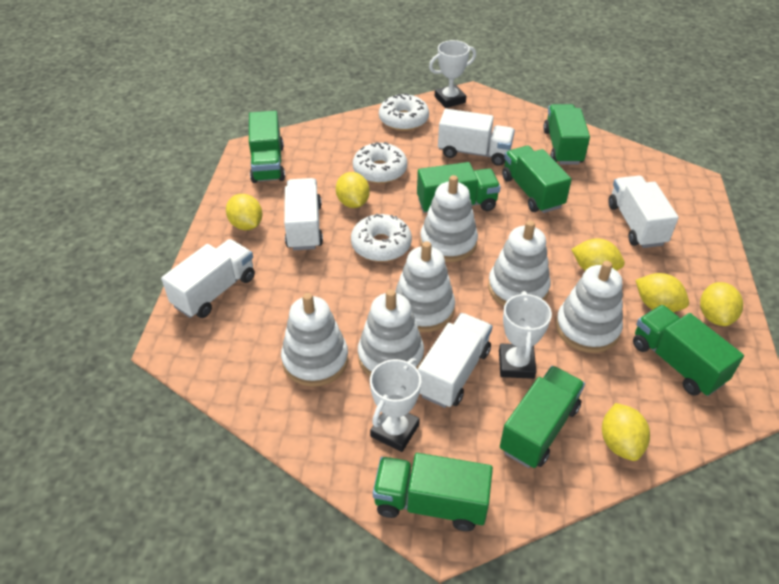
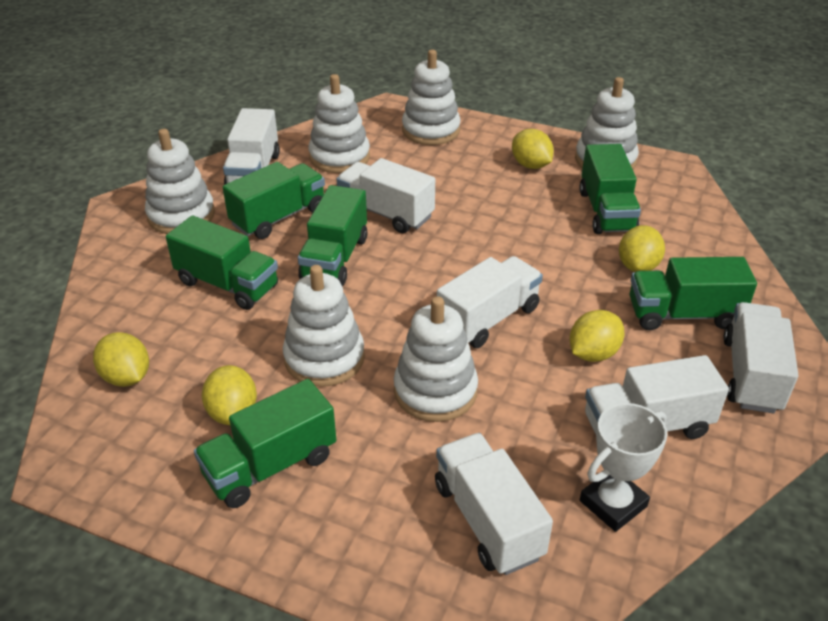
green truck: 7 -> 6
white donut: 3 -> 0
white trophy: 3 -> 1
white truck: 5 -> 6
yellow lemon: 6 -> 5

